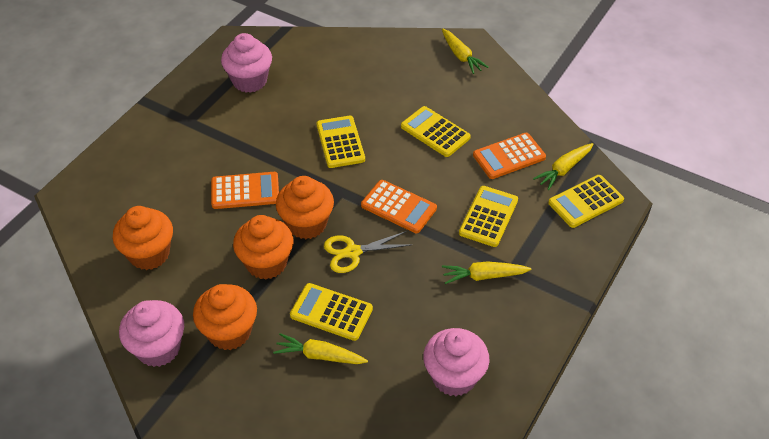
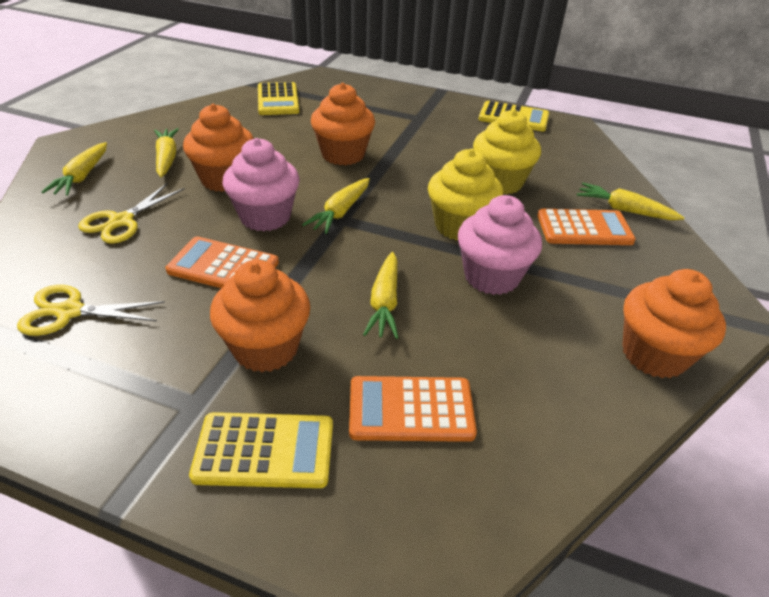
pink cupcake: 3 -> 2
yellow calculator: 5 -> 3
yellow carrot: 4 -> 5
yellow cupcake: 0 -> 2
yellow scissors: 1 -> 2

